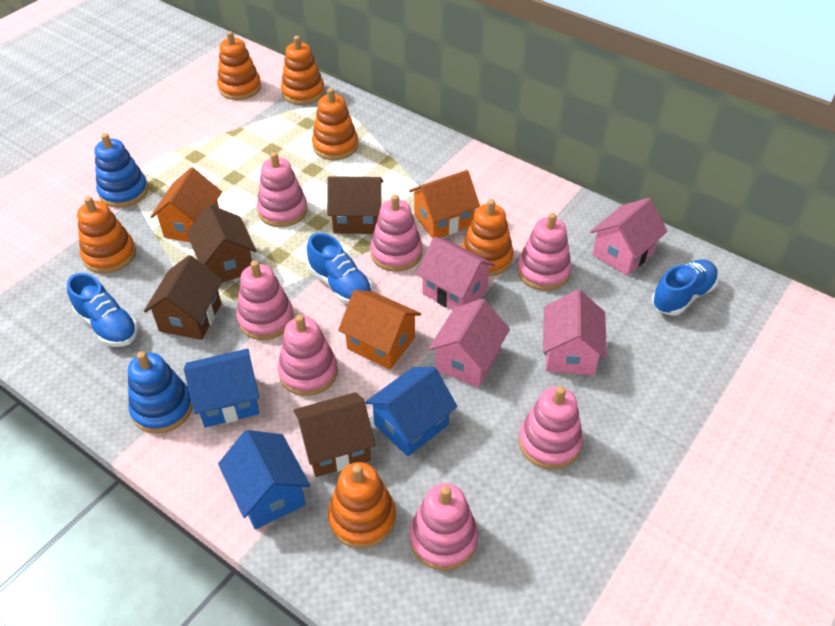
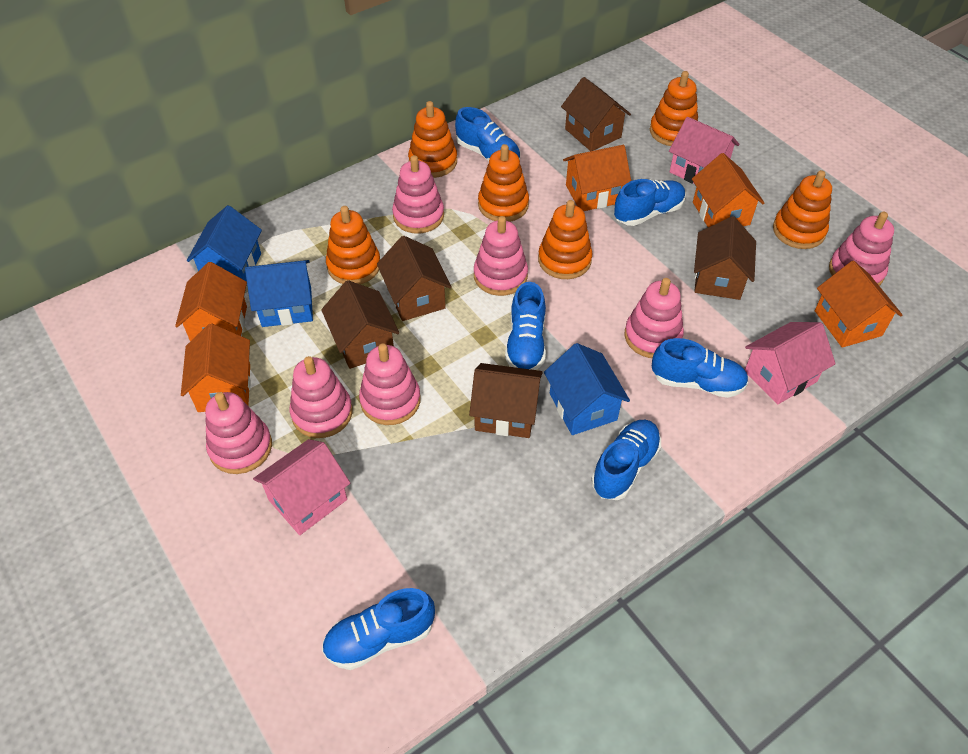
blue shoe: 3 -> 6
blue stacking toy: 2 -> 0
brown house: 4 -> 5
orange house: 3 -> 5
pink house: 4 -> 3

